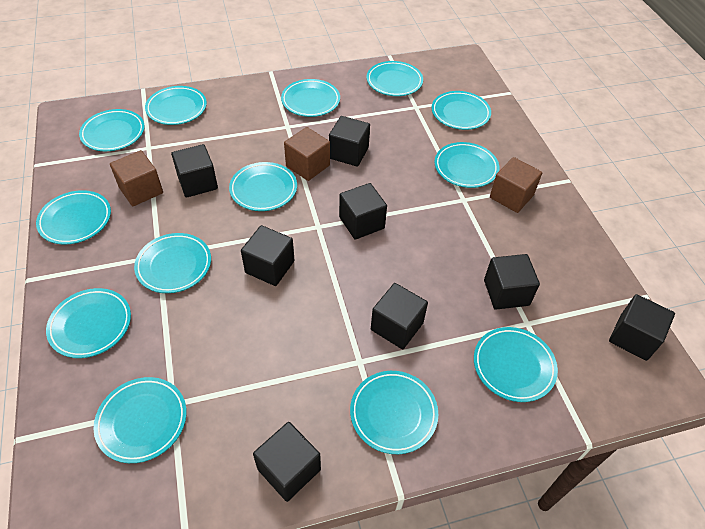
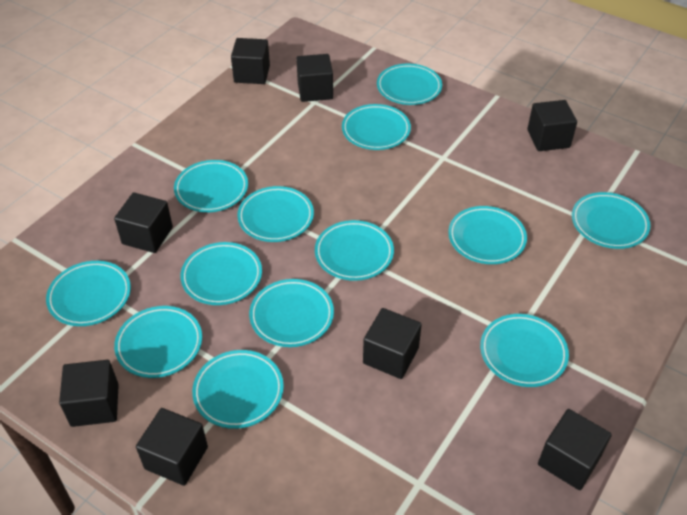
brown cube: 3 -> 0

